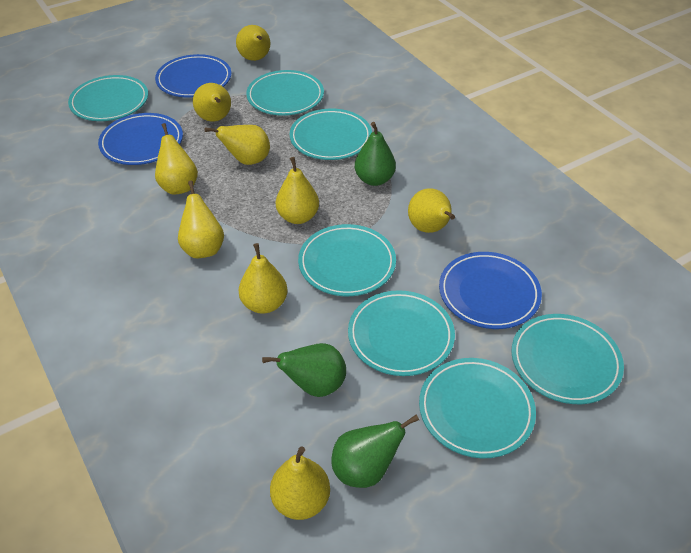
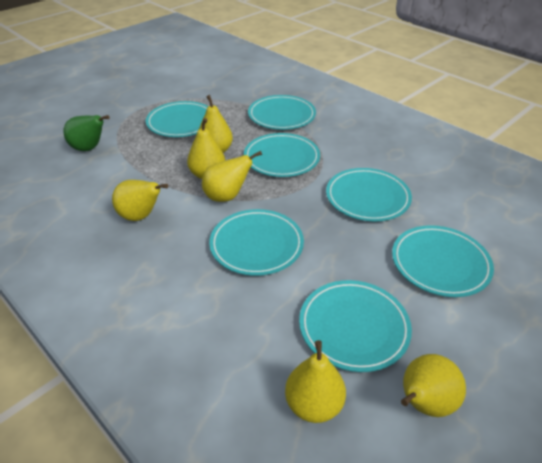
blue plate: 3 -> 0
green pear: 3 -> 1
yellow pear: 9 -> 6

